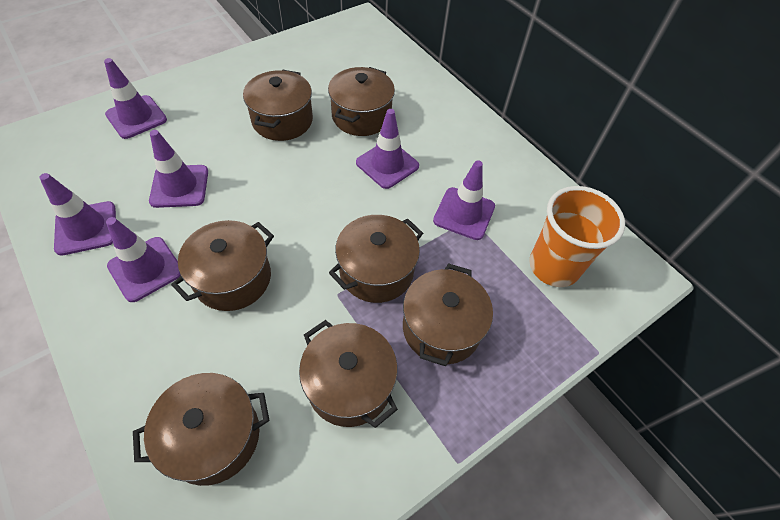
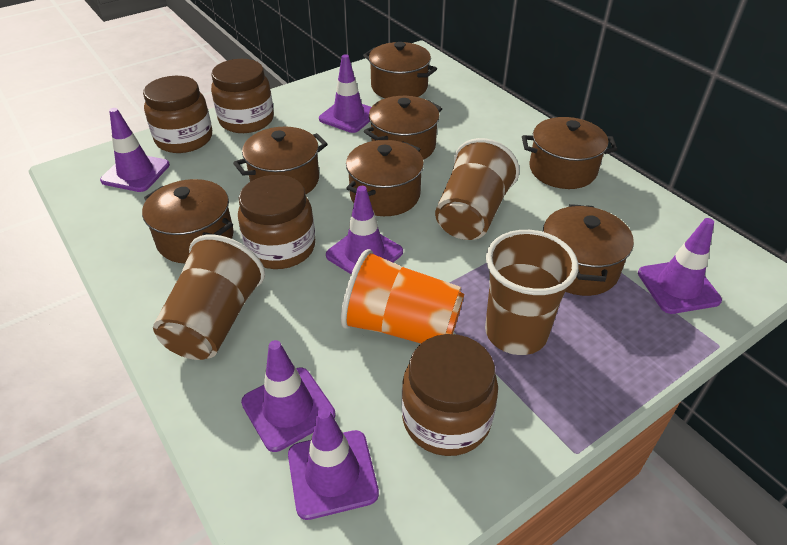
brown cup: 0 -> 3
brown jar: 0 -> 4

